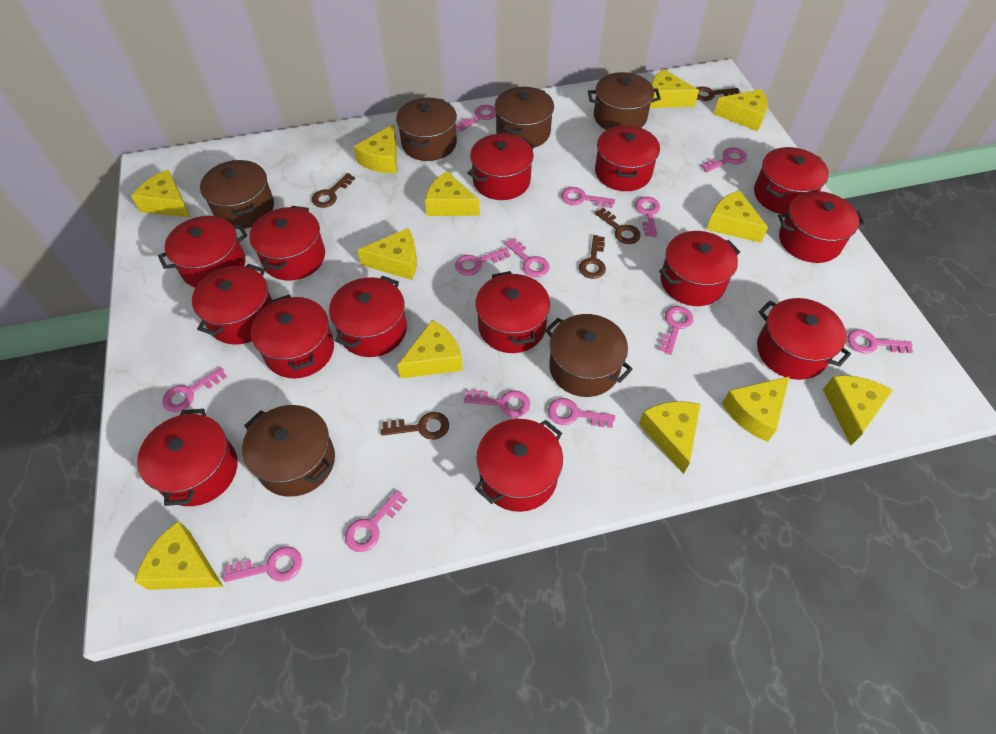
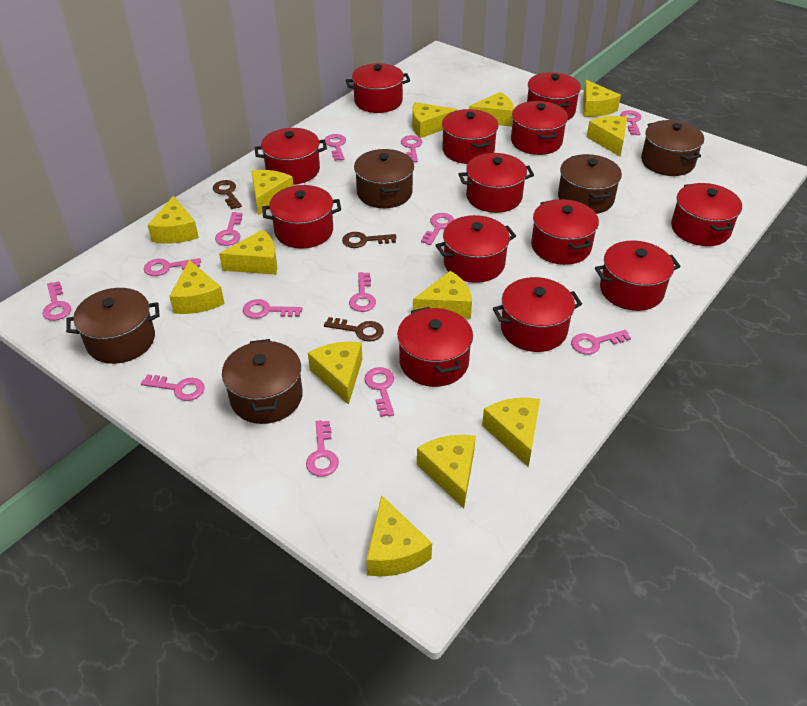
brown key: 5 -> 3
brown pot: 6 -> 5
red pot: 14 -> 13
yellow cheese: 12 -> 13

